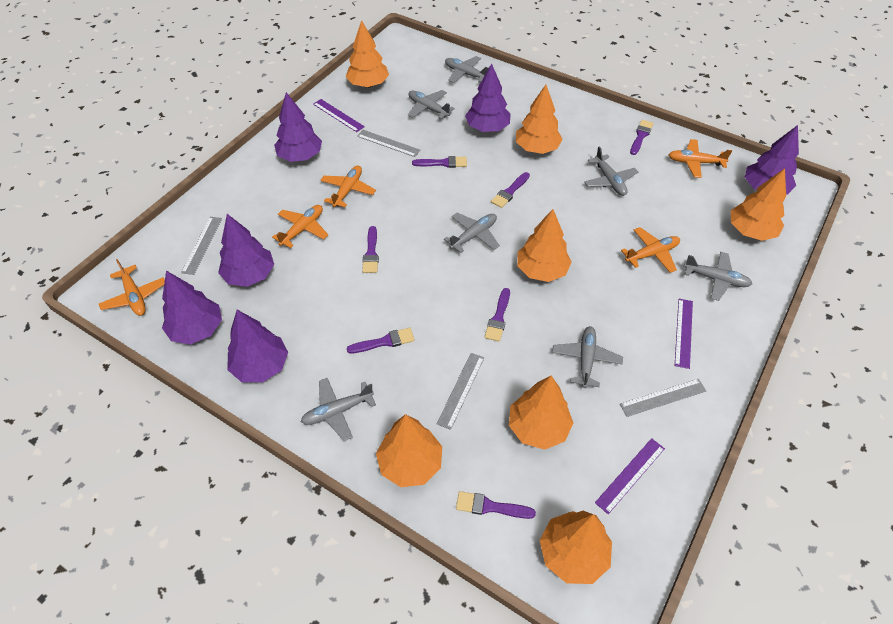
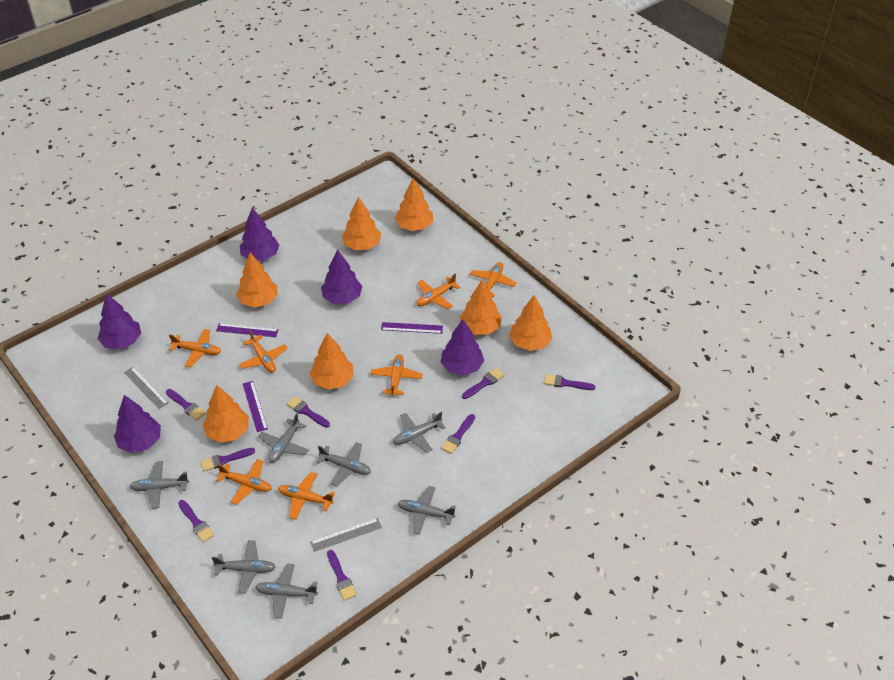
grey ruler: 4 -> 2
orange plane: 5 -> 7
purple brush: 7 -> 8
purple tree: 6 -> 5

